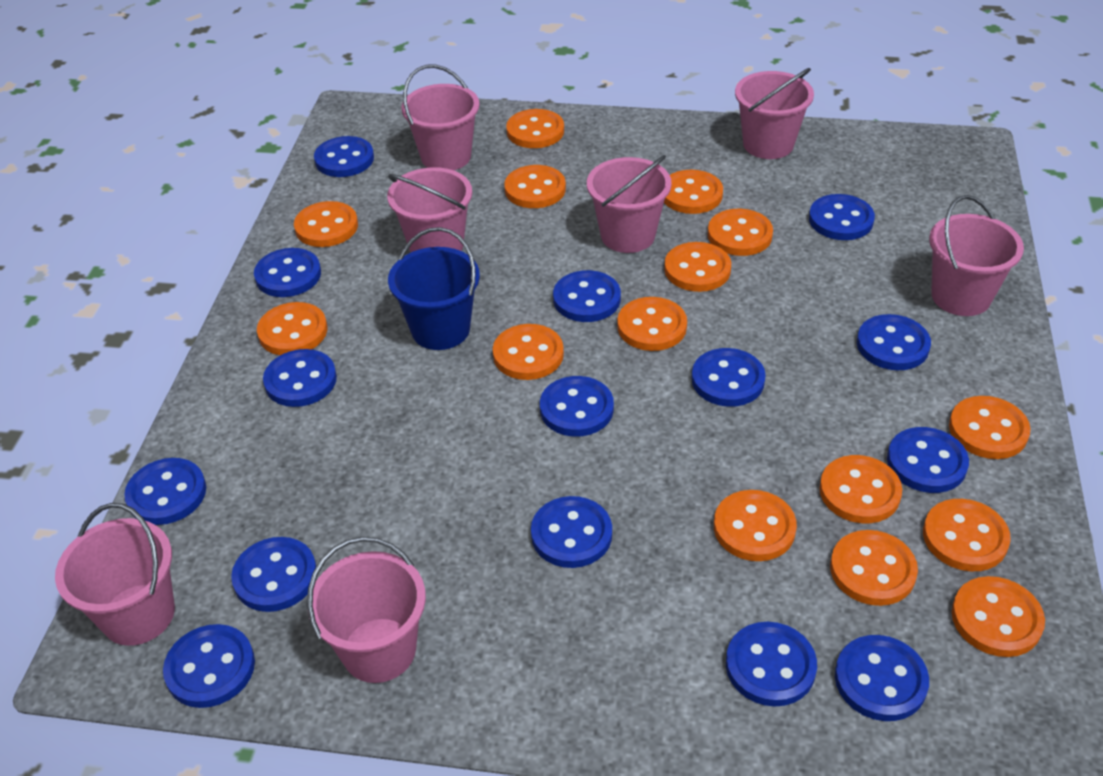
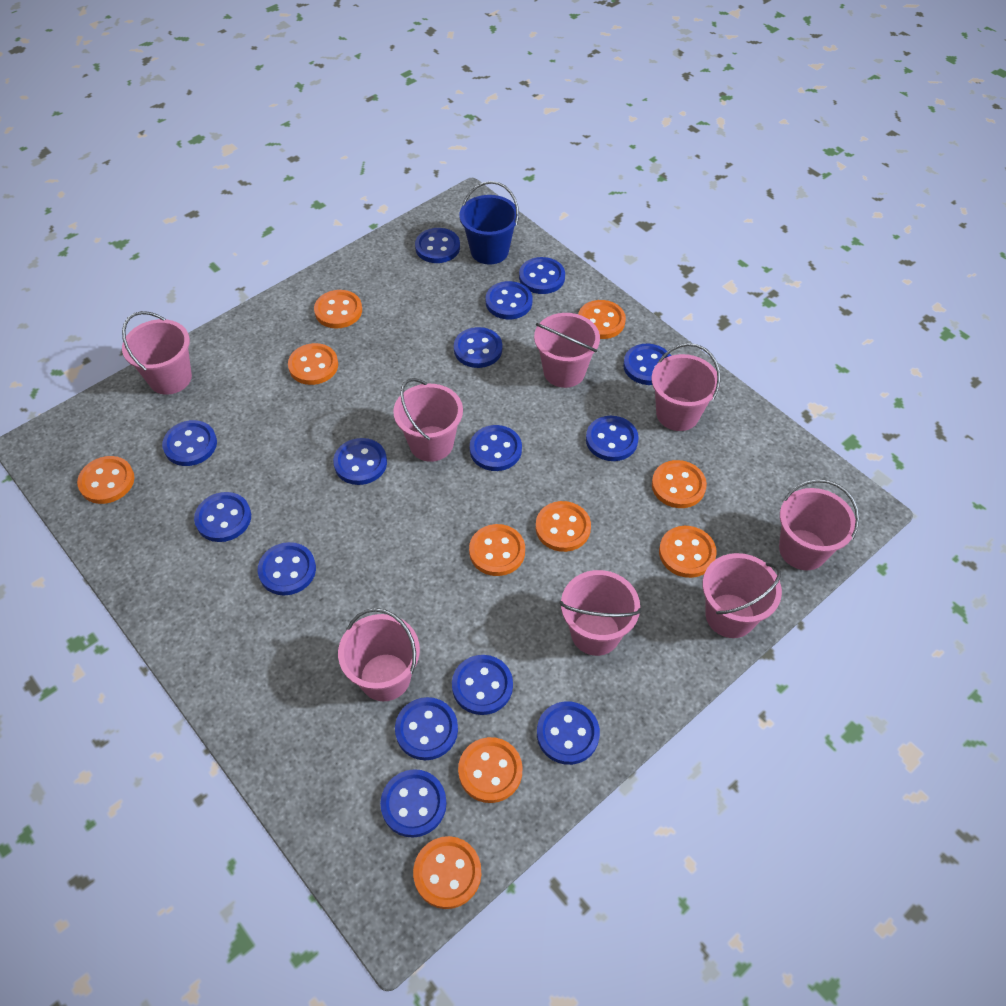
orange button: 15 -> 10
pink bucket: 7 -> 8

